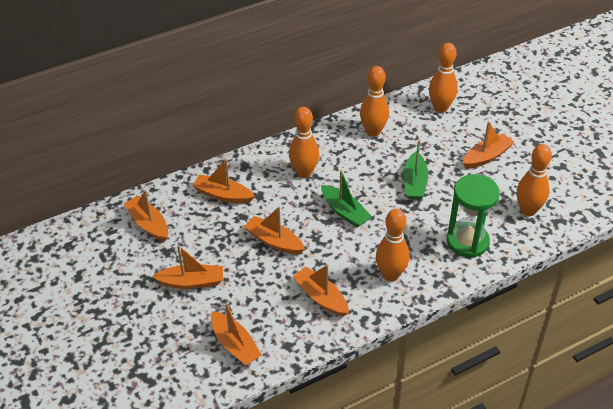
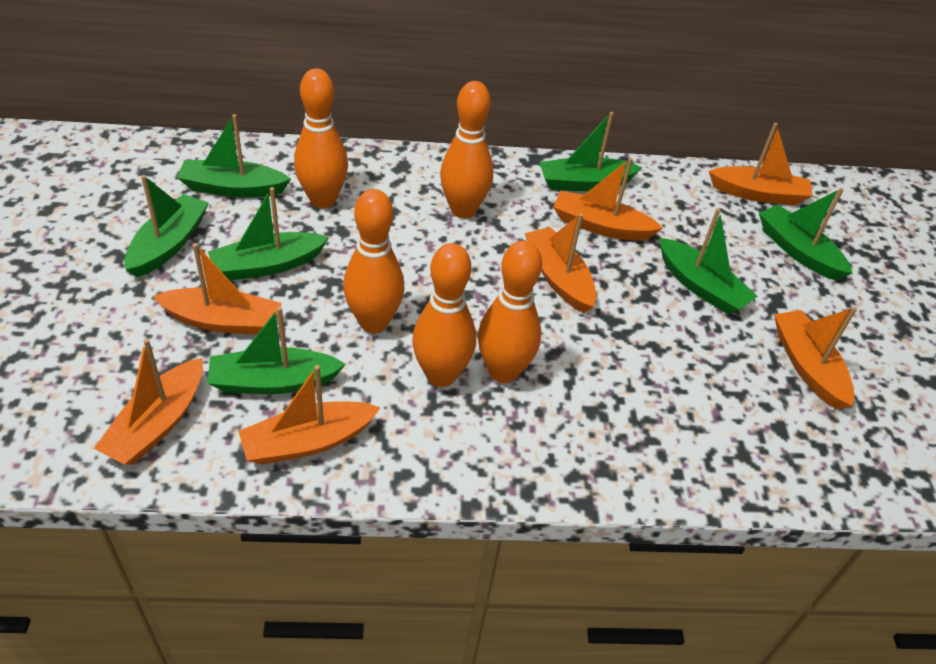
green boat: 2 -> 7
green hourglass: 1 -> 0

